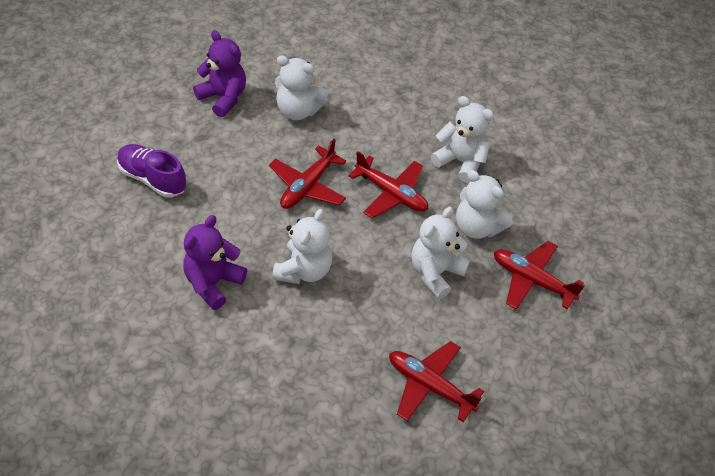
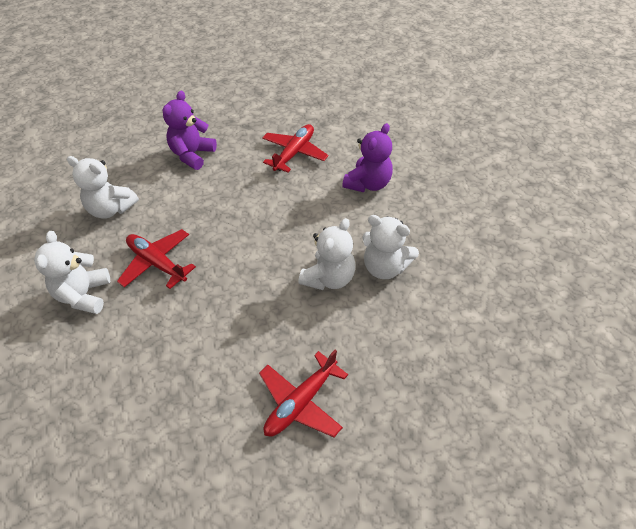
purple shoe: 1 -> 0
red plane: 4 -> 3
white teddy bear: 5 -> 4

